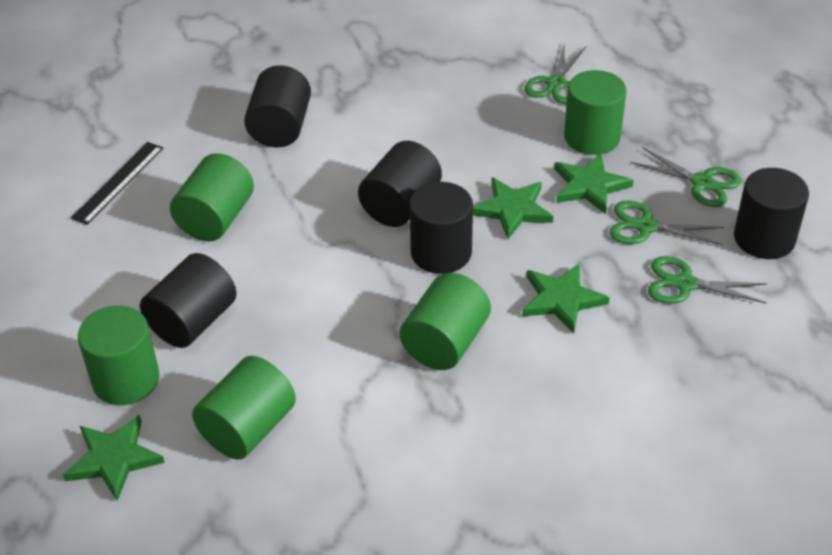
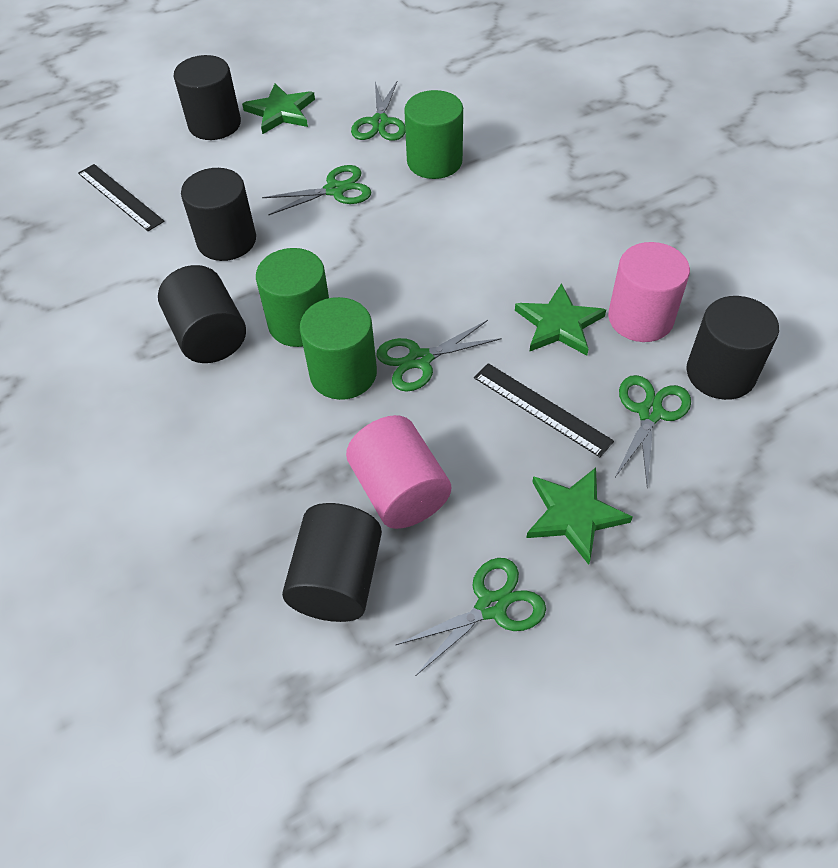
black ruler: 1 -> 2
green cylinder: 5 -> 3
green scissors: 4 -> 5
green star: 4 -> 3
pink cylinder: 0 -> 2

